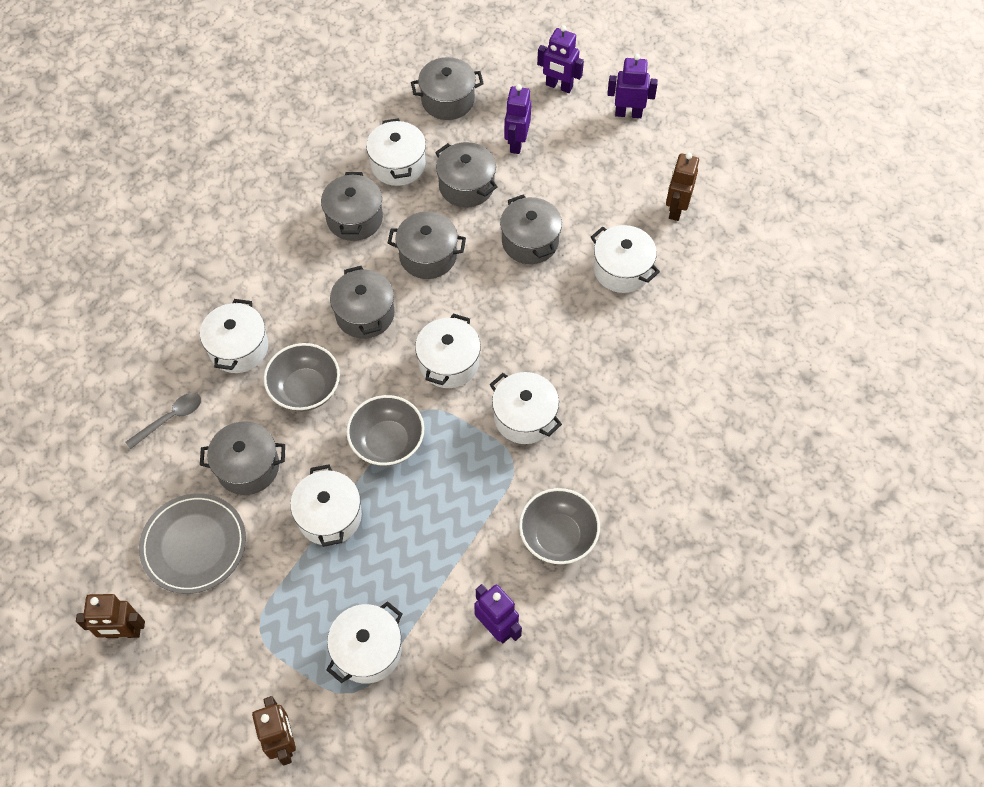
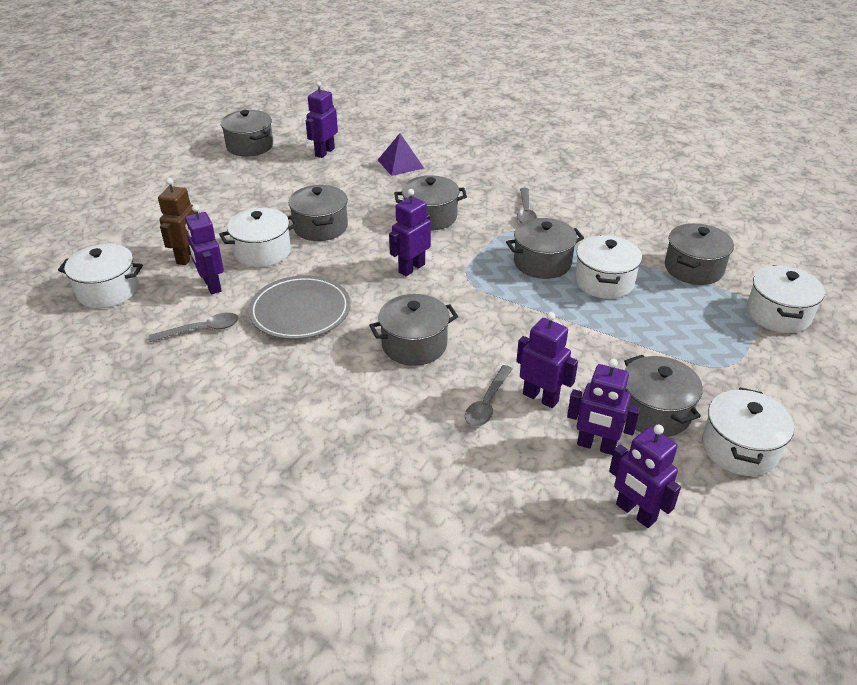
brown robot: 3 -> 1
grey bowl: 3 -> 0
grey spoon: 1 -> 3
purple pyramid: 0 -> 1
purple robot: 4 -> 6
white pot: 7 -> 5

